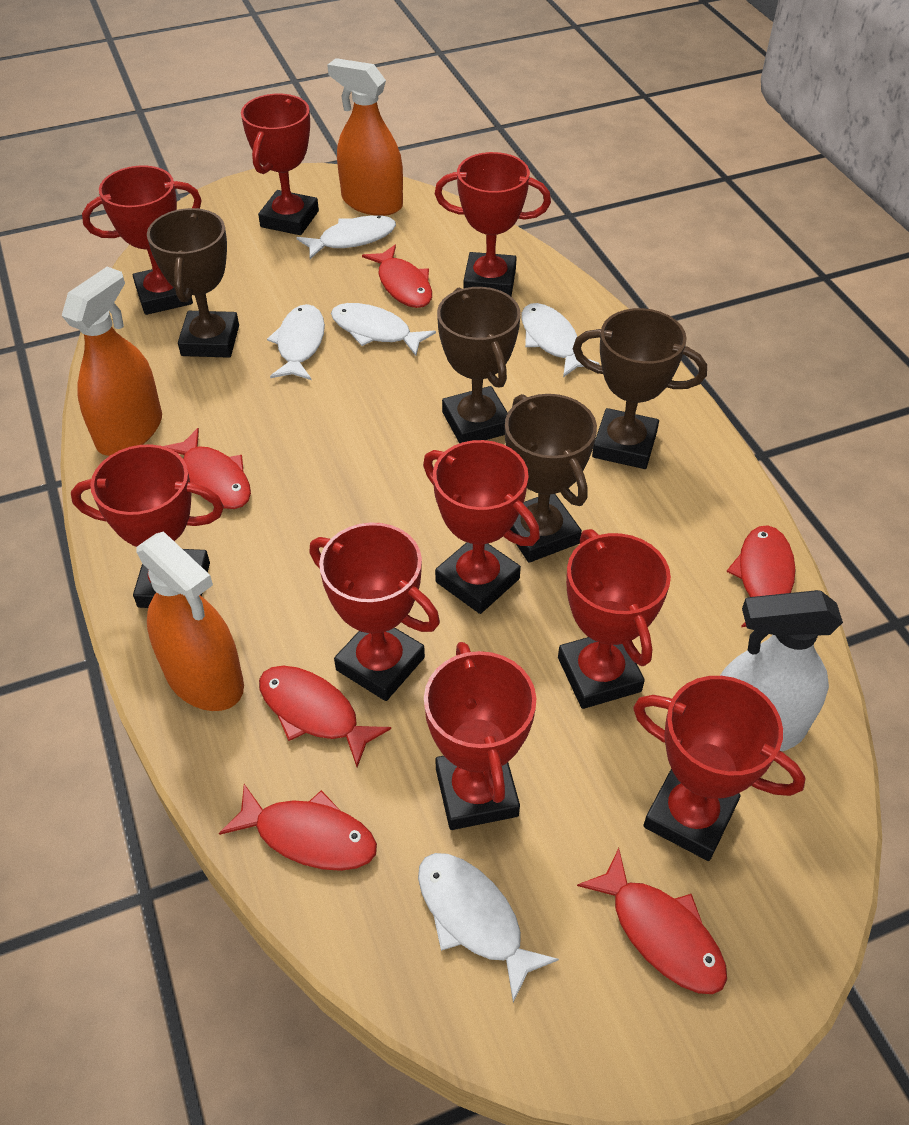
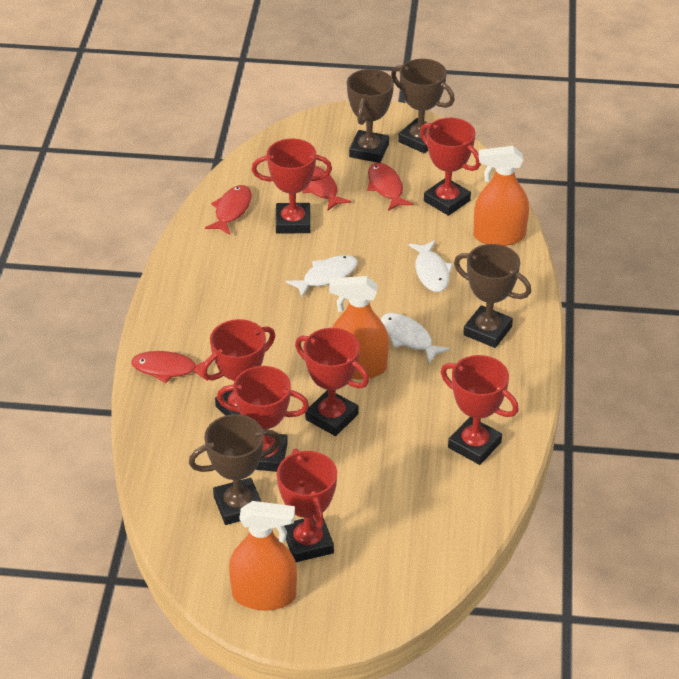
red fish: 6 -> 4
red trophy: 9 -> 7
white fish: 5 -> 3
white spray bottle: 1 -> 0

